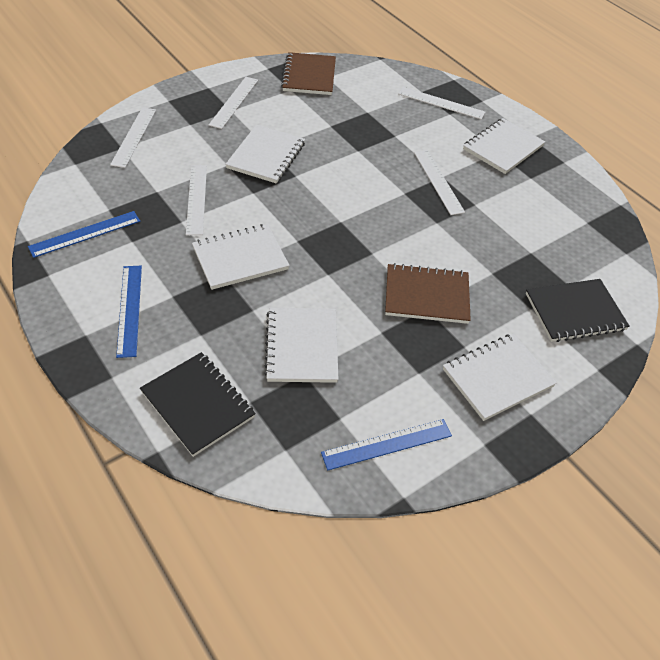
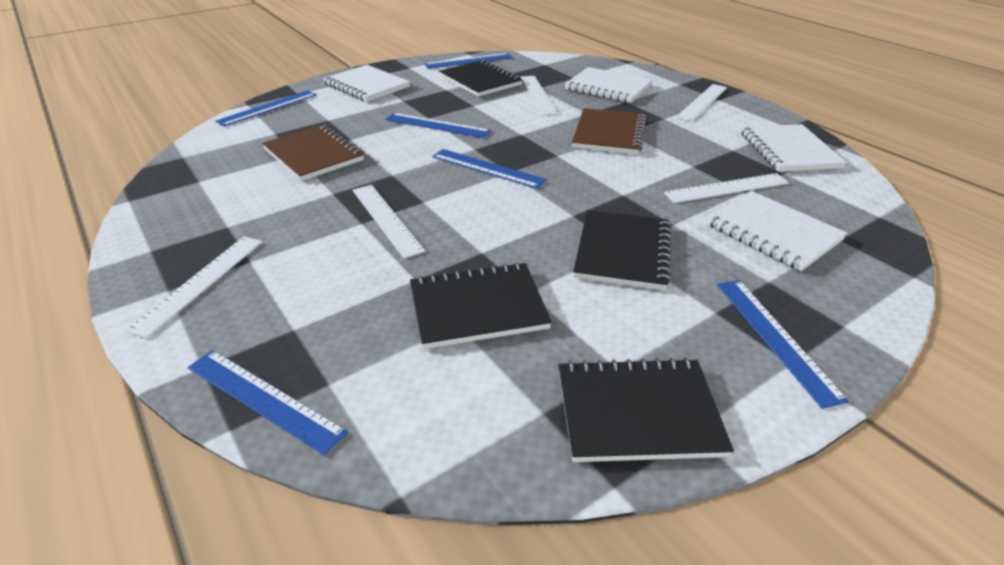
black notebook: 2 -> 4
blue ruler: 3 -> 6
white notebook: 5 -> 4

